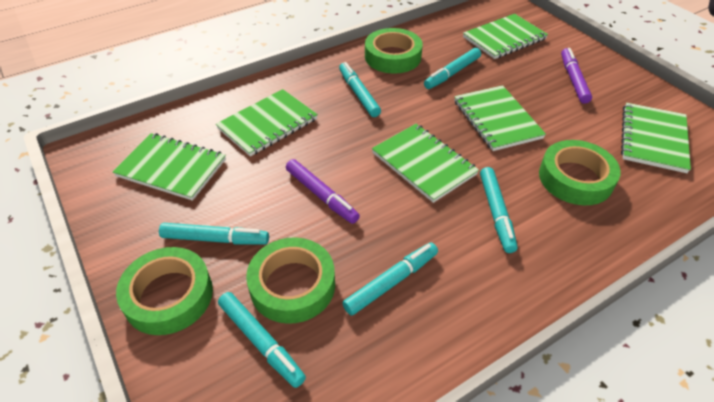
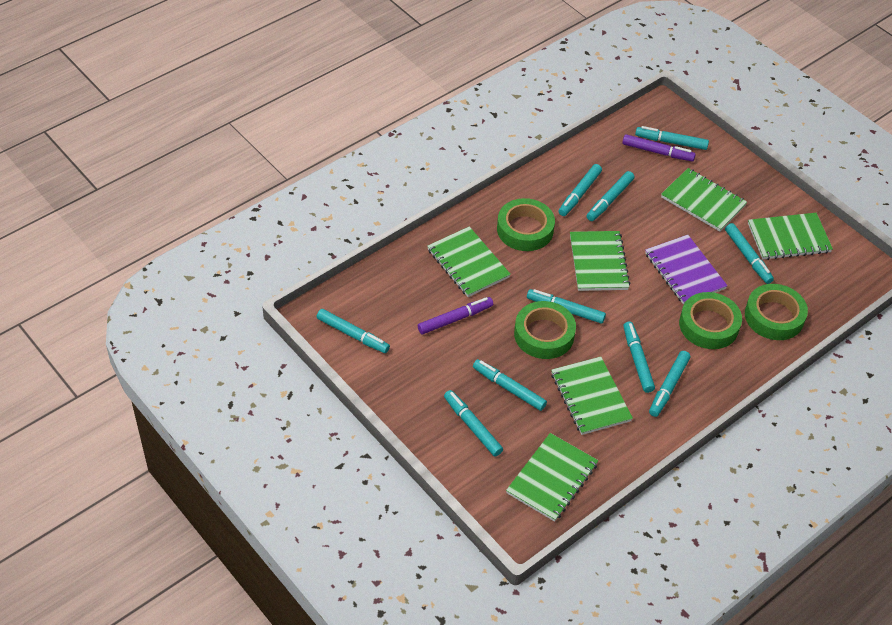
purple notebook: 0 -> 1
turquoise marker: 6 -> 10

